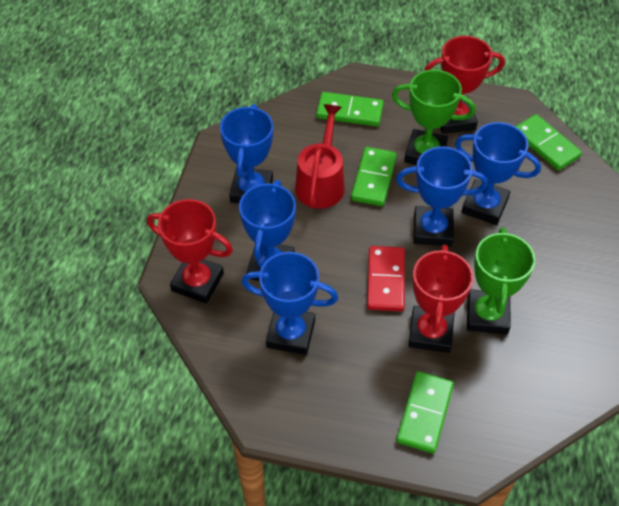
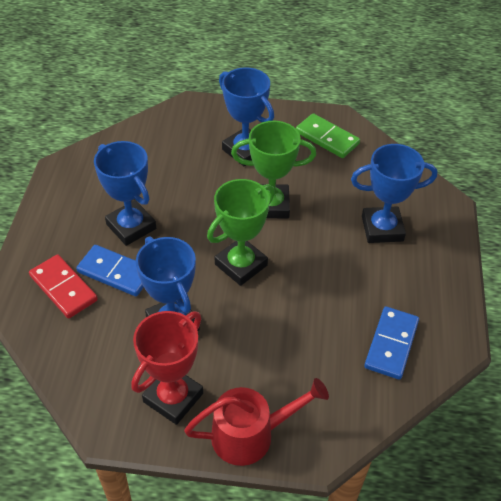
blue domino: 0 -> 2
blue trophy: 5 -> 4
green domino: 4 -> 1
red trophy: 3 -> 1

